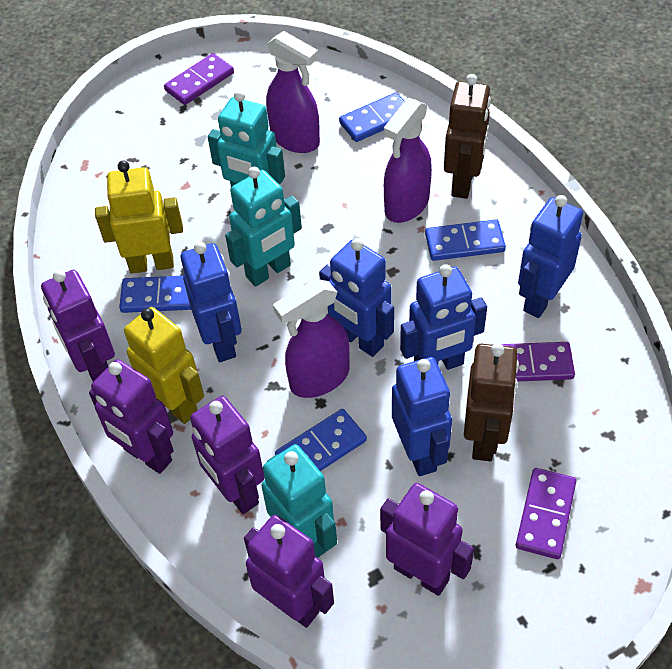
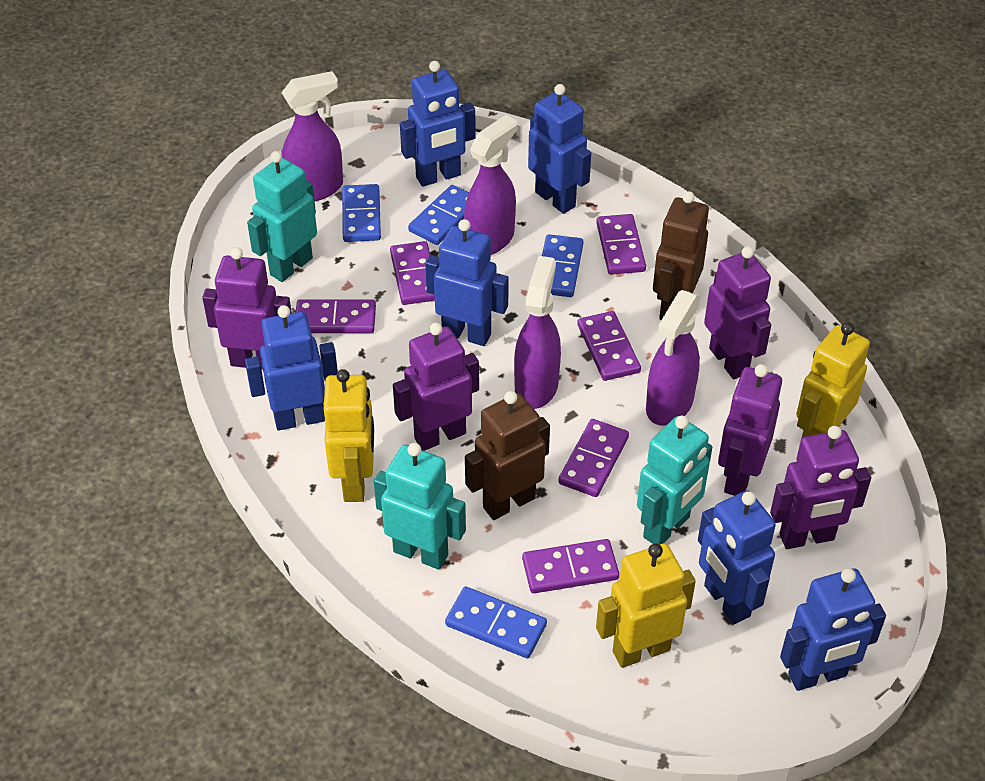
blue robot: 5 -> 6
purple domino: 3 -> 6
purple spray bottle: 3 -> 4
yellow robot: 2 -> 3

